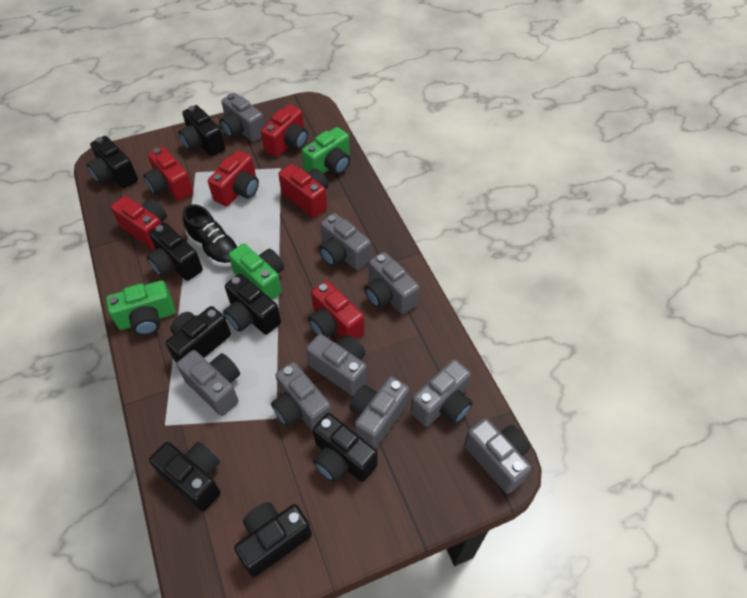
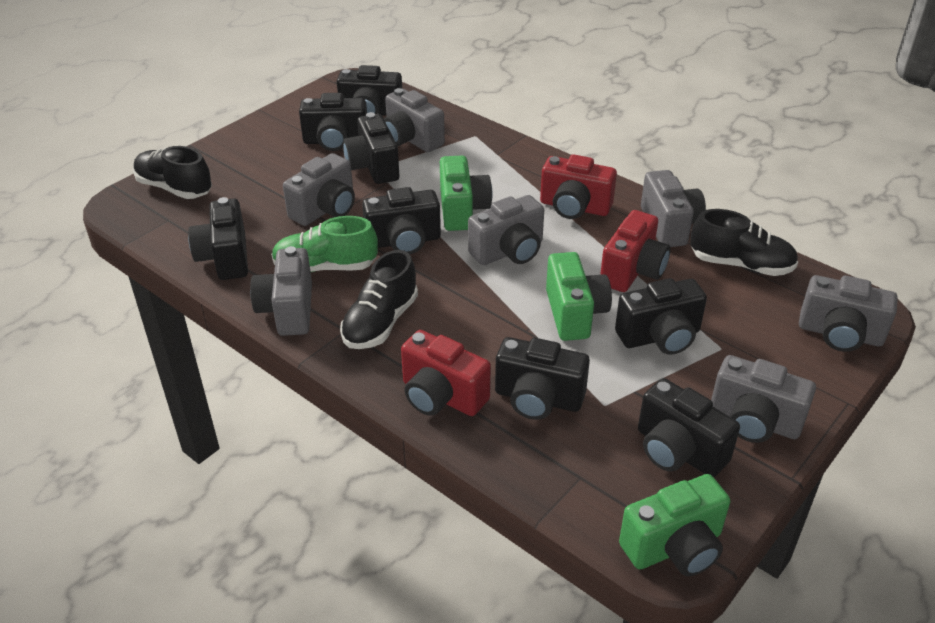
black shoe: 1 -> 3
green shoe: 0 -> 1
grey camera: 9 -> 7
red camera: 6 -> 3

